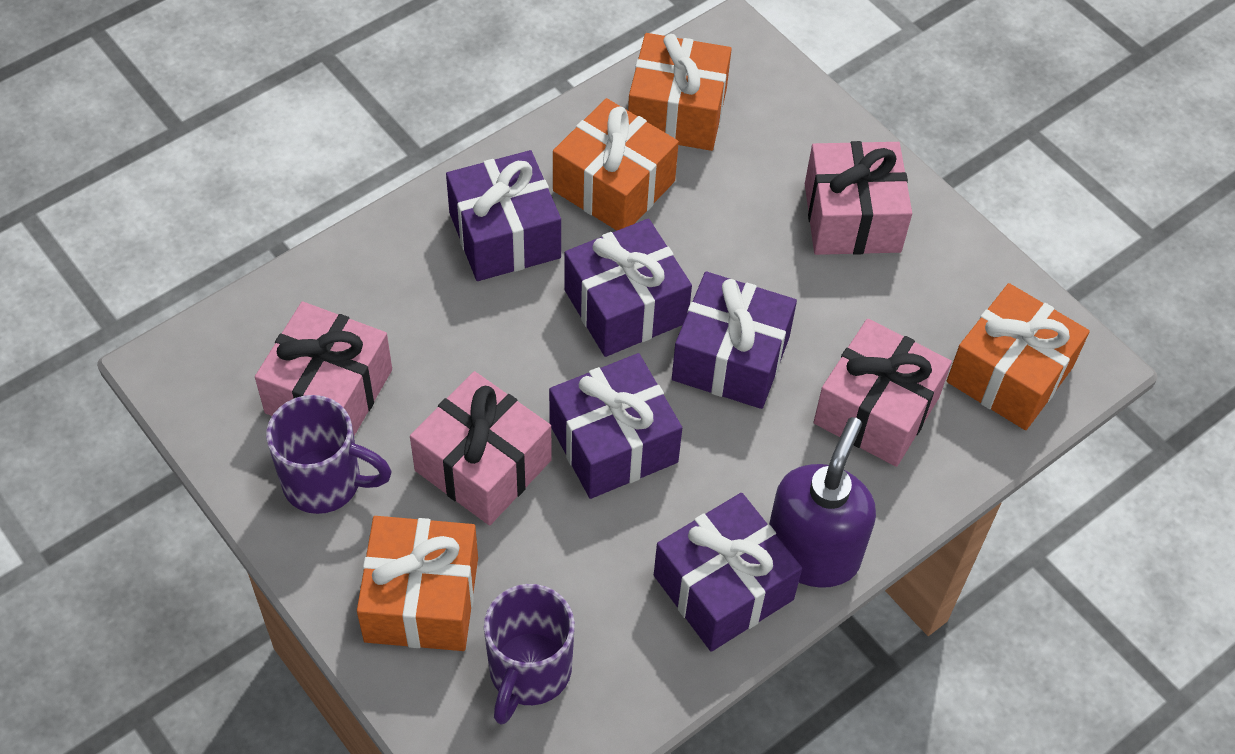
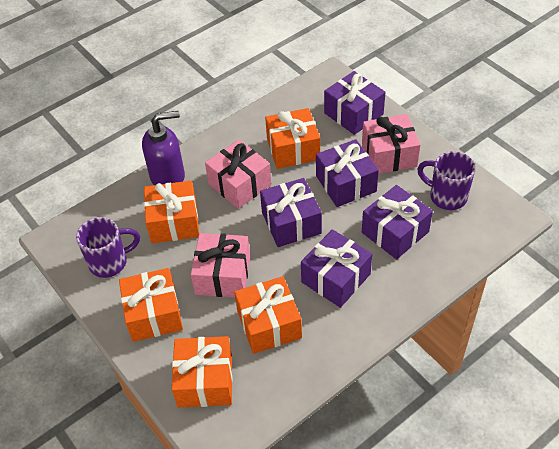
orange gift: 4 -> 5
pink gift: 4 -> 3

